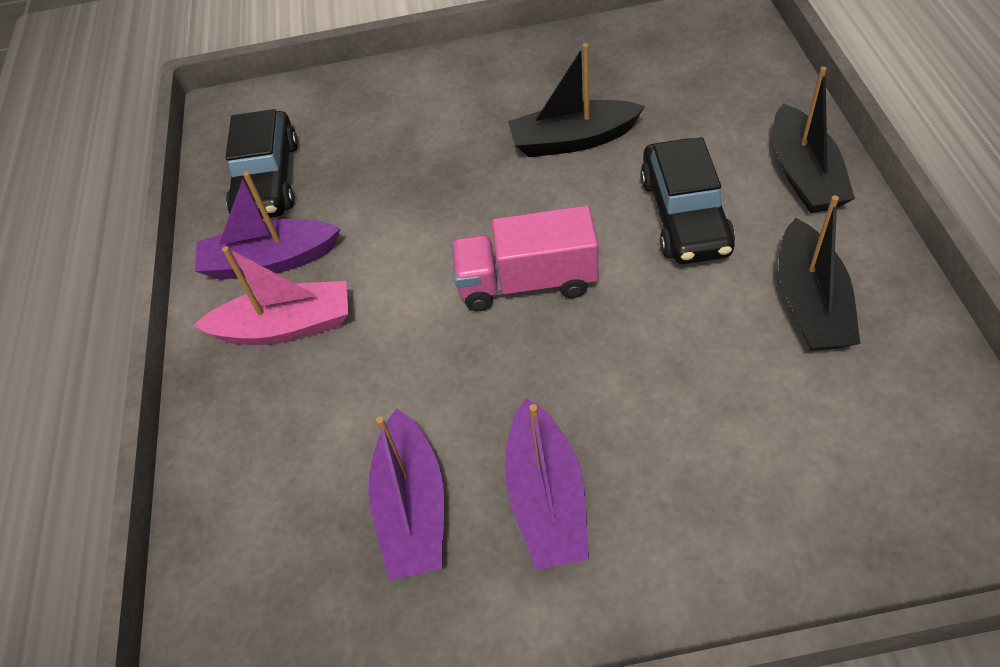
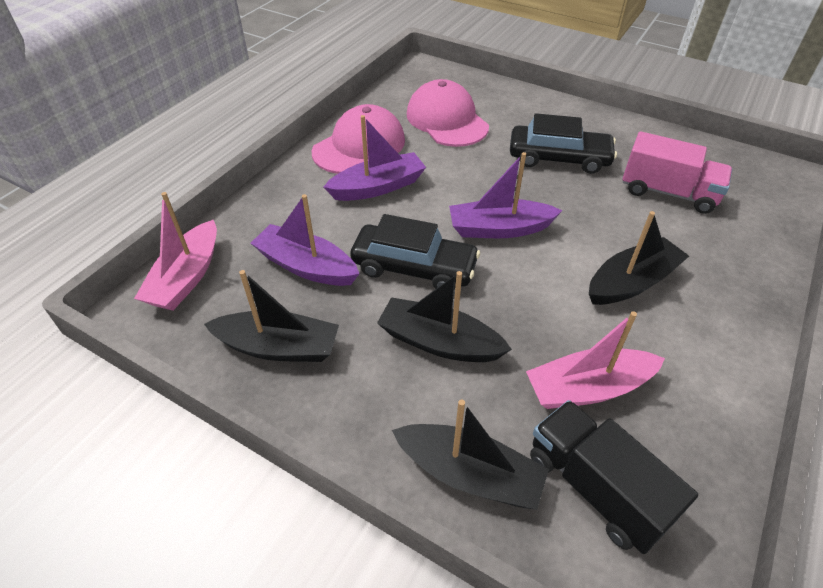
black boat: 3 -> 4
black truck: 0 -> 1
pink boat: 1 -> 2
pink cap: 0 -> 2

